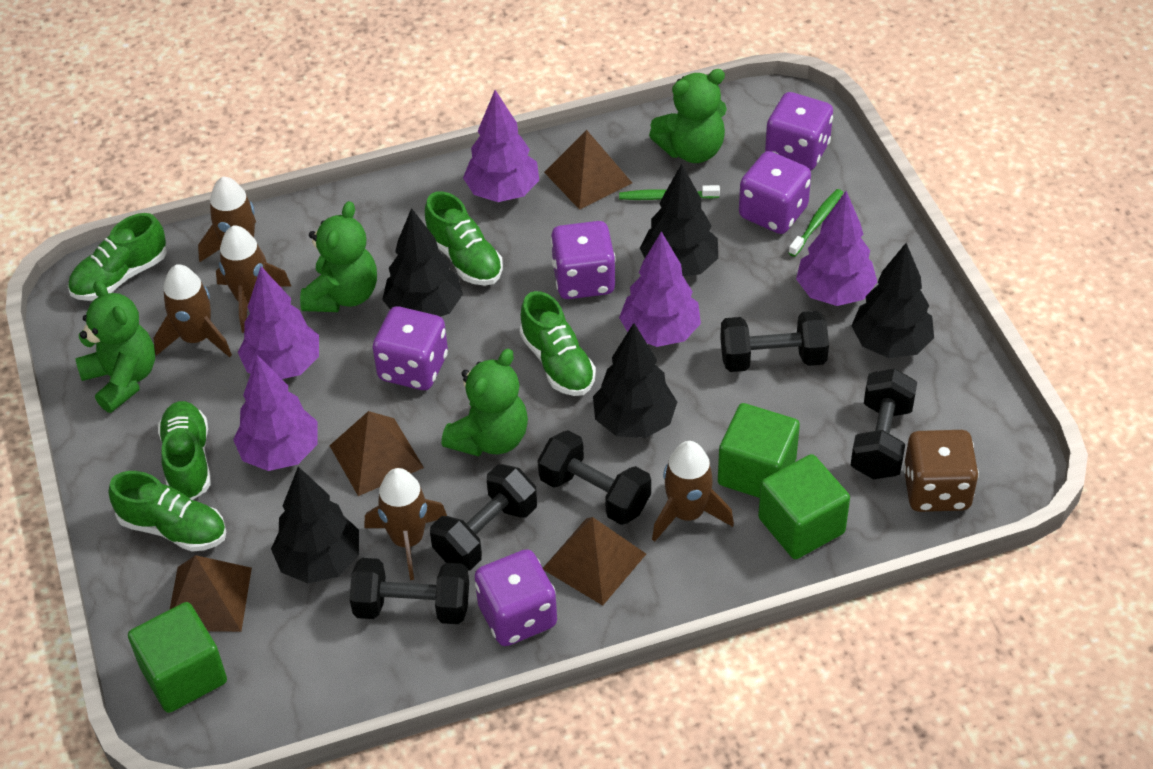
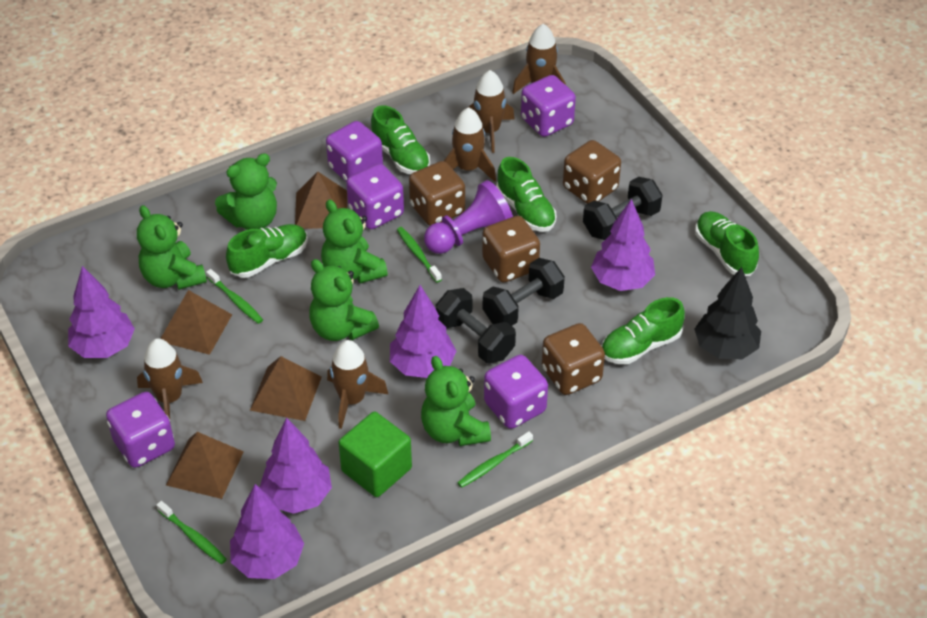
black dumbbell: 5 -> 3
black tree: 5 -> 1
brown dice: 1 -> 4
green cube: 3 -> 1
green teddy bear: 4 -> 5
green toothbrush: 2 -> 4
purple pawn: 0 -> 1

